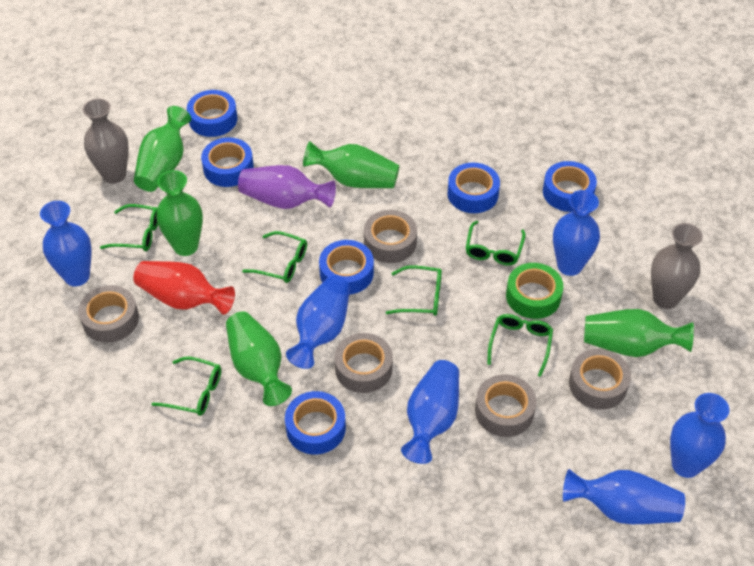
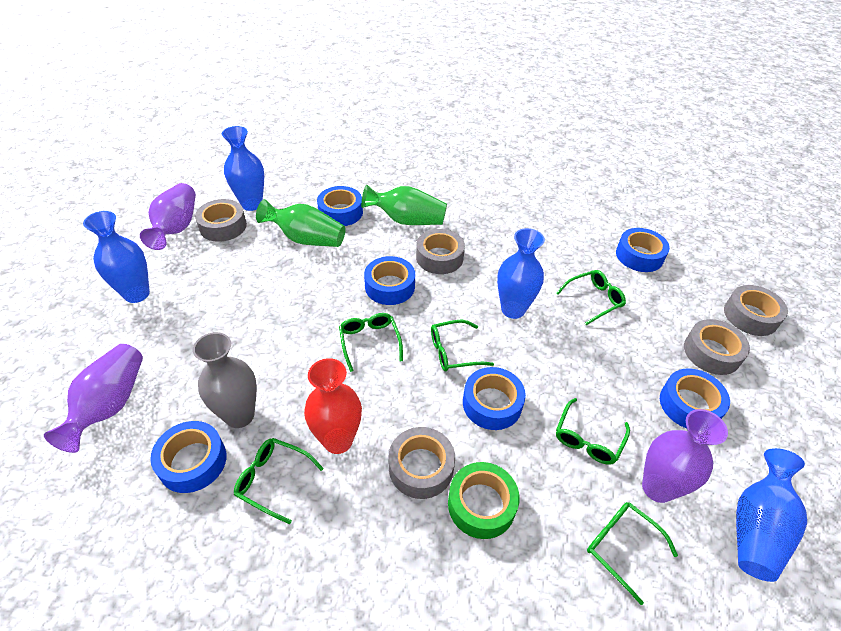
blue vase: 6 -> 4
green vase: 5 -> 2
grey vase: 2 -> 1
purple vase: 1 -> 3

